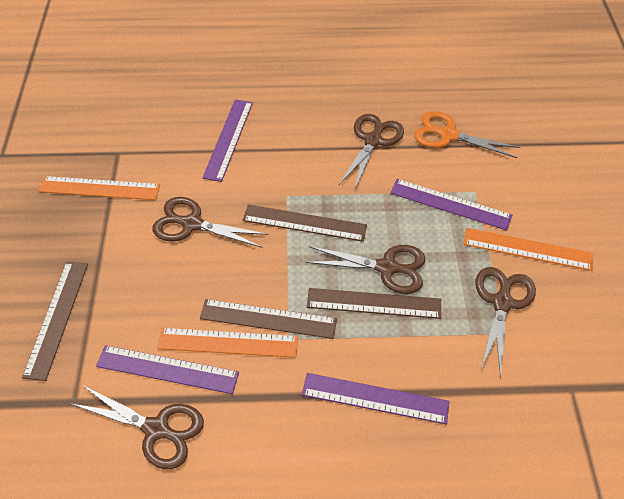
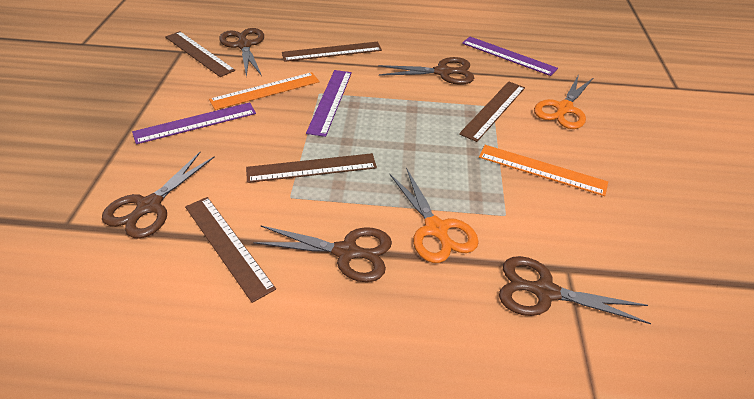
brown ruler: 4 -> 5
orange ruler: 3 -> 2
orange scissors: 1 -> 2
purple ruler: 4 -> 3

